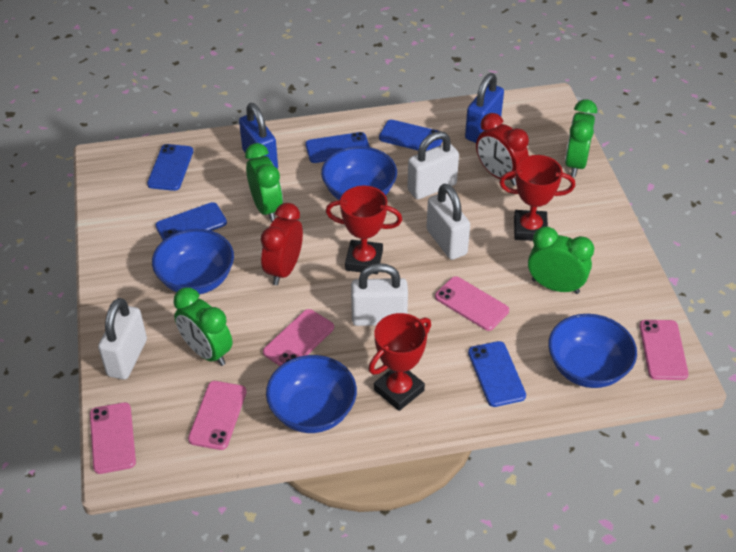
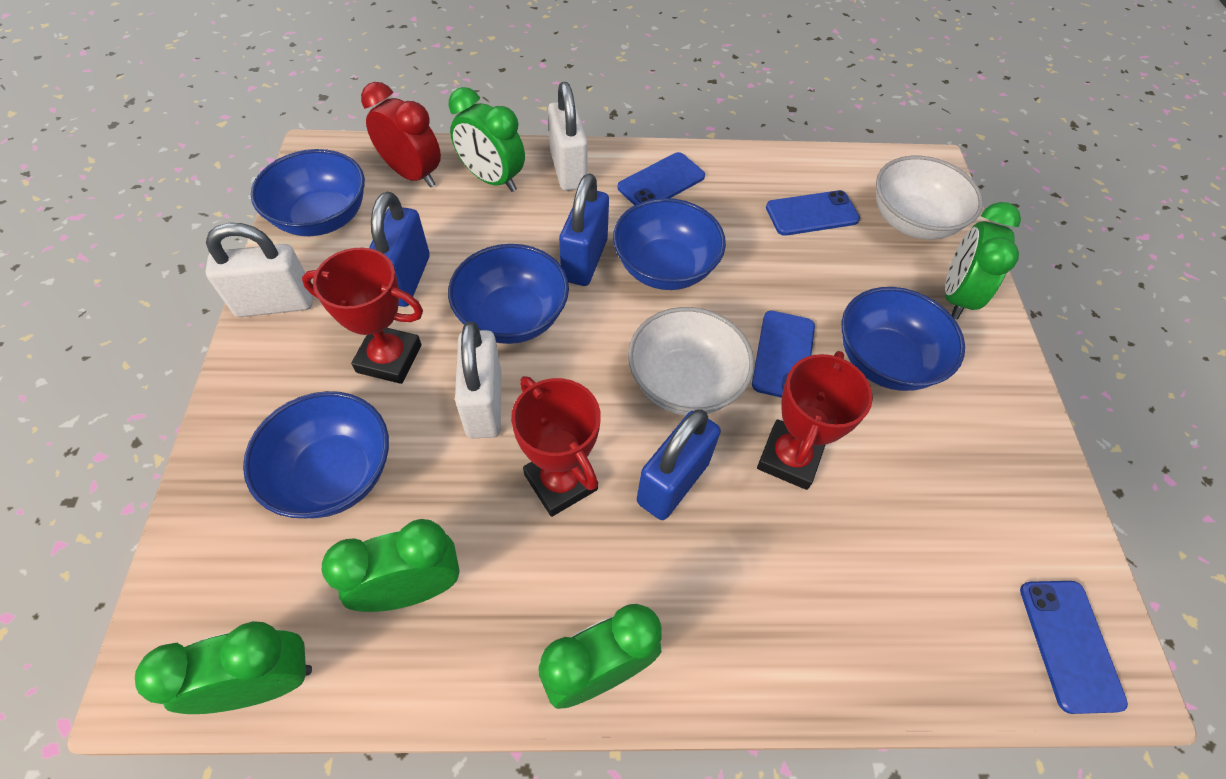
blue bowl: 4 -> 5
blue padlock: 2 -> 3
blue phone: 5 -> 4
green clock: 4 -> 5
pink phone: 5 -> 0
red clock: 2 -> 1
white bowl: 0 -> 2
white padlock: 4 -> 3

